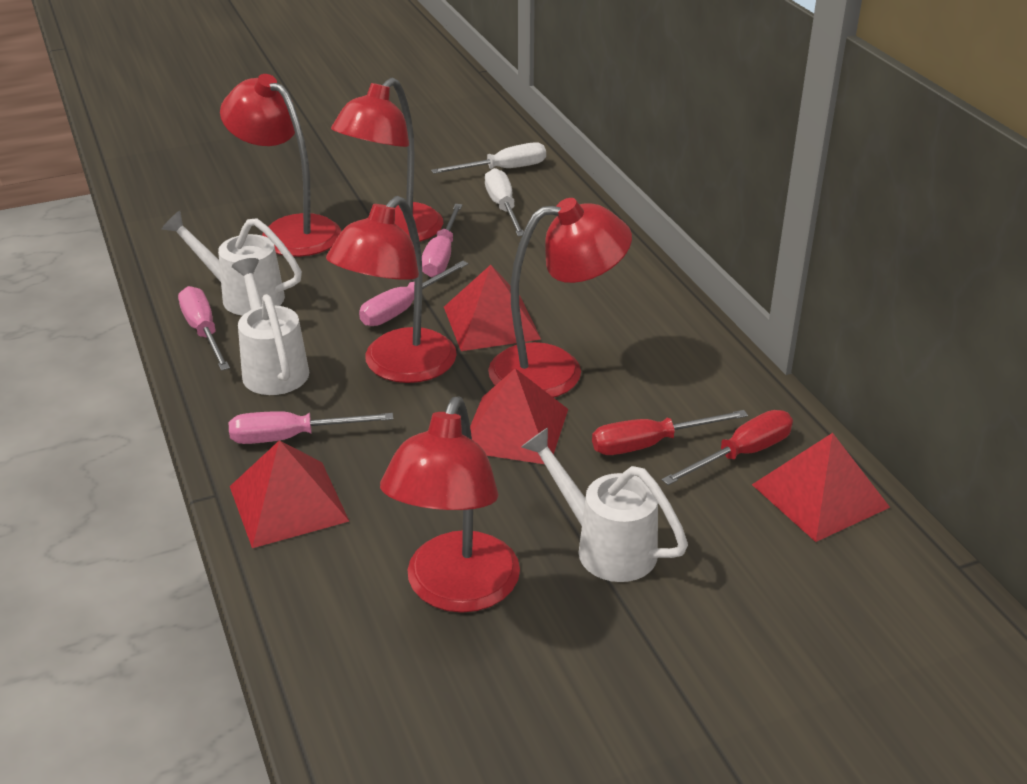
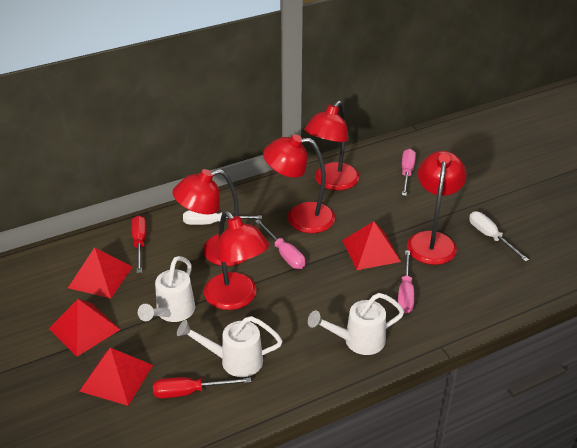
pink screwdriver: 4 -> 3

